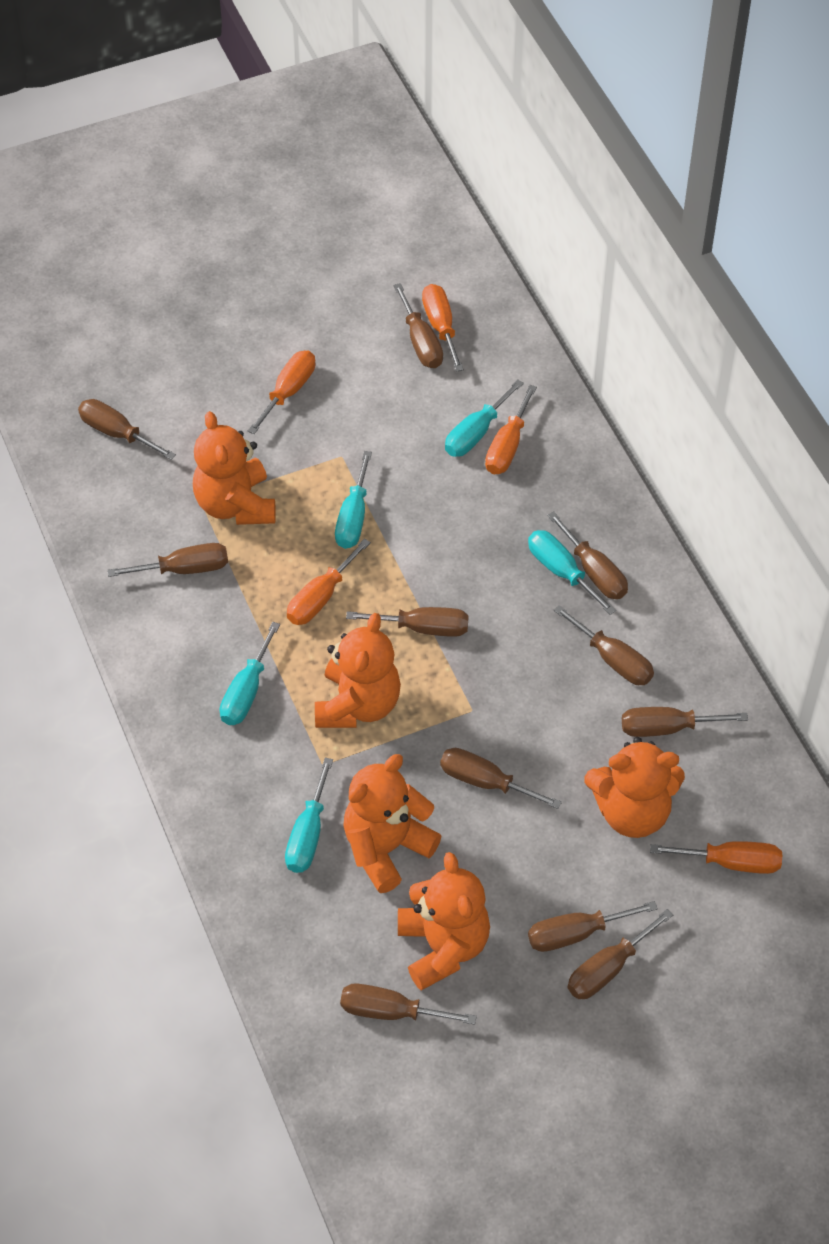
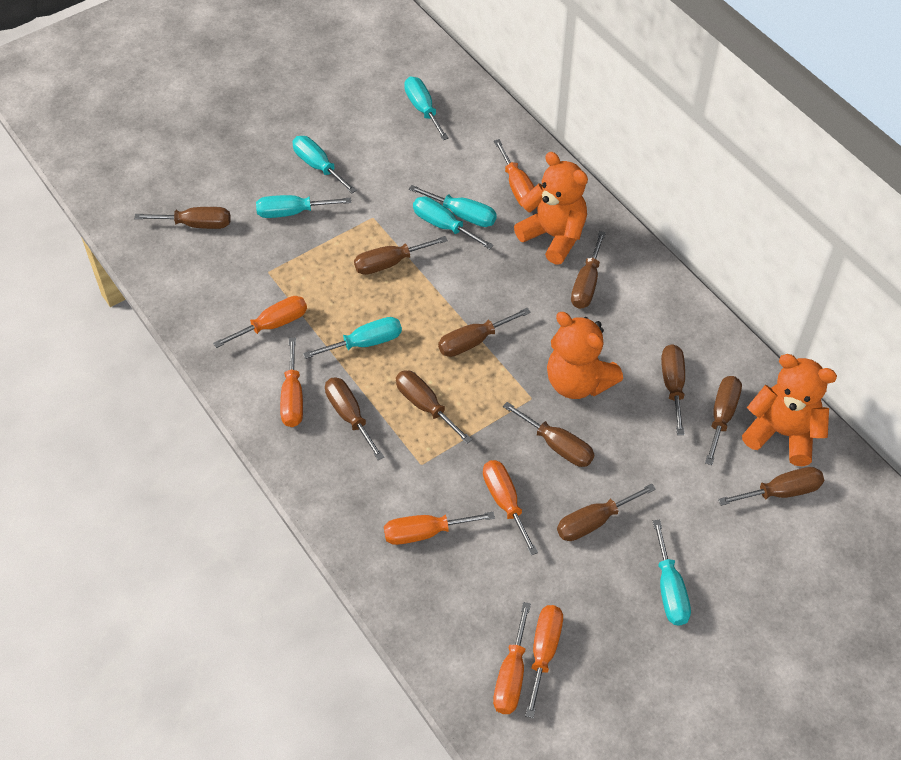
orange screwdriver: 5 -> 7
orange teddy bear: 5 -> 3
turquoise screwdriver: 5 -> 7

